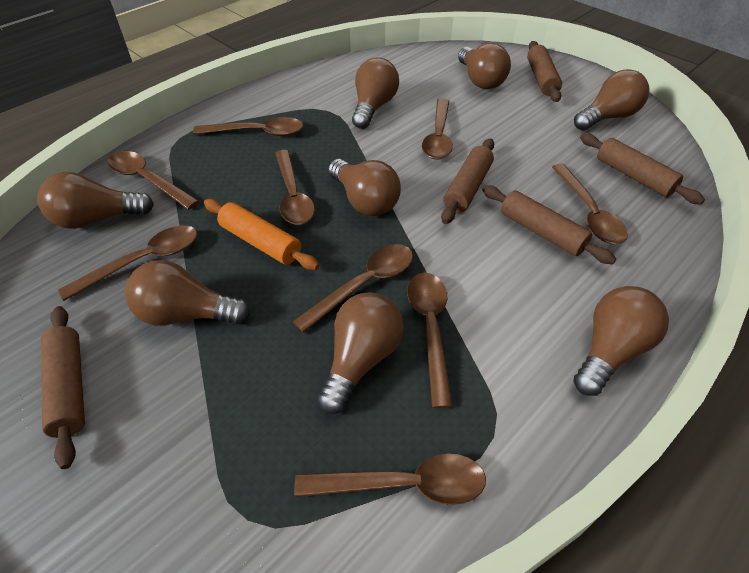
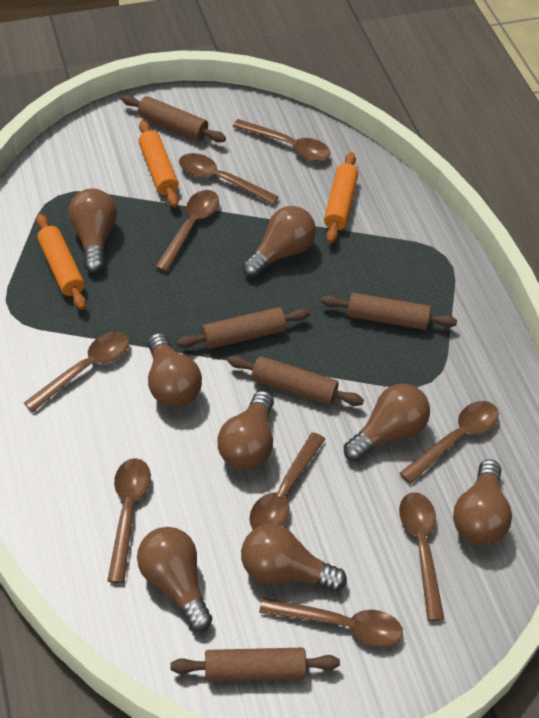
orange rolling pin: 1 -> 3

